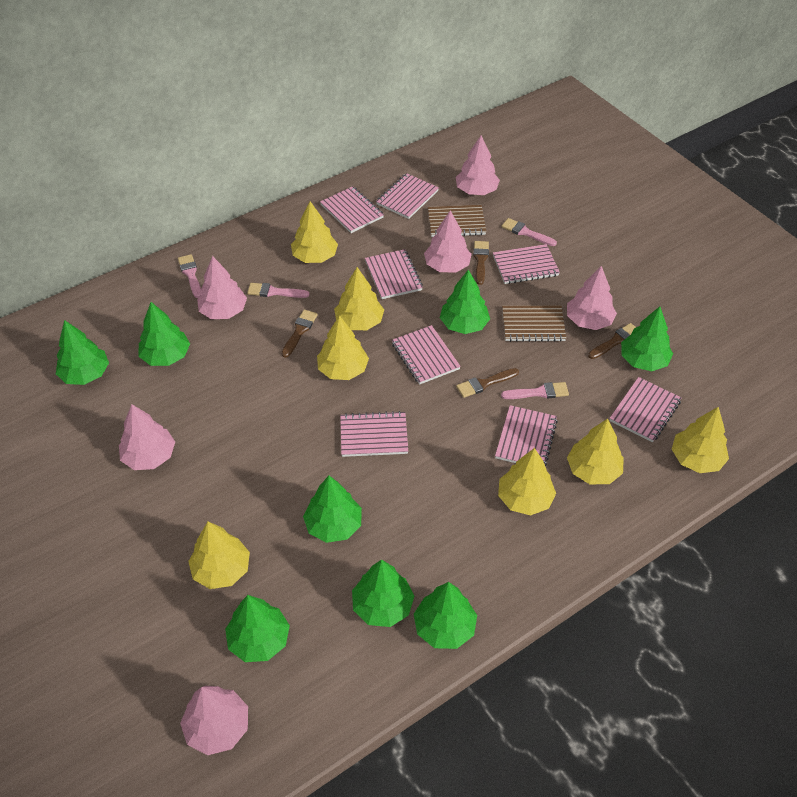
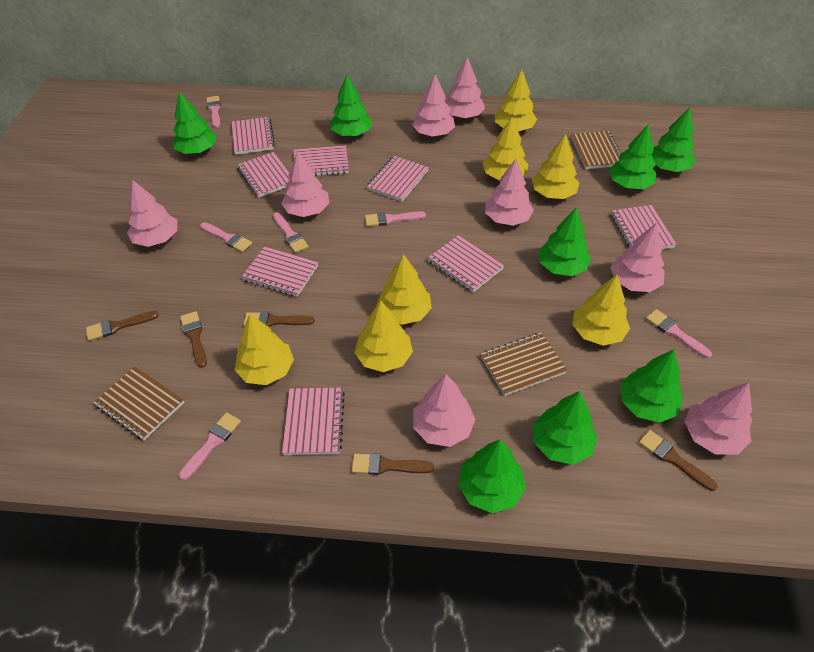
brown brush: 4 -> 5
brown notebook: 2 -> 3
pink brush: 4 -> 6
pink tree: 6 -> 8

